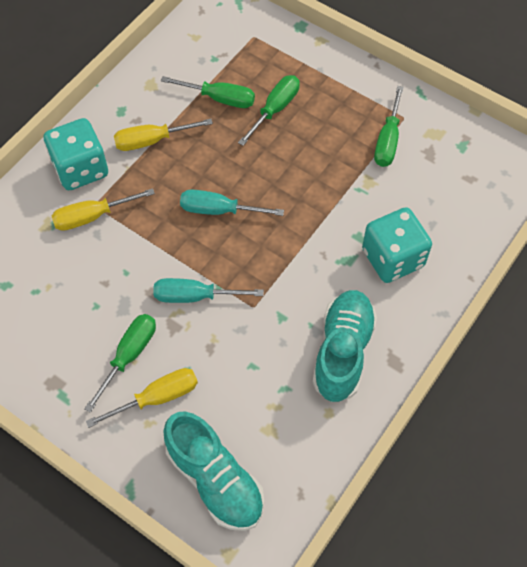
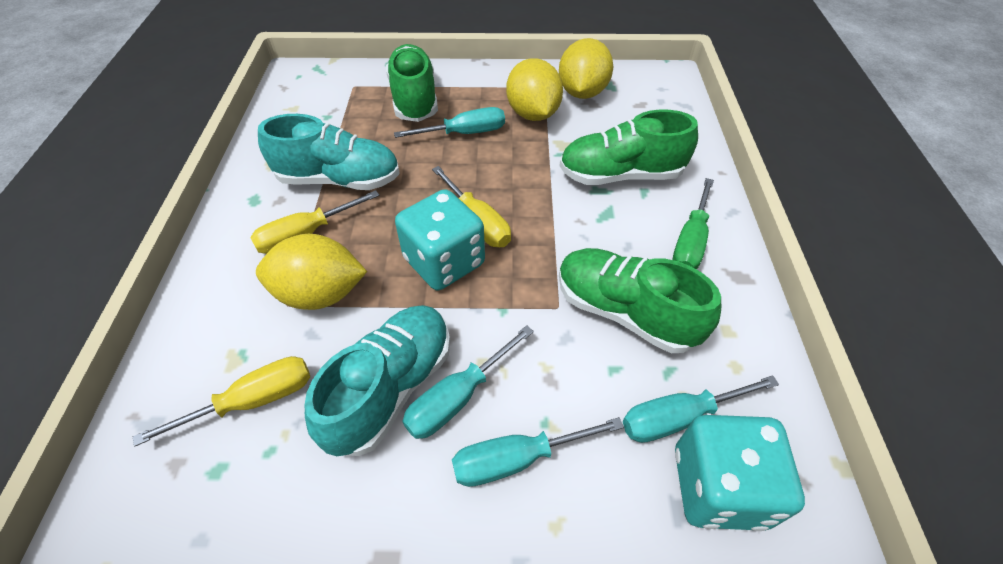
green screwdriver: 4 -> 1
green shoe: 0 -> 3
turquoise screwdriver: 2 -> 4
yellow lemon: 0 -> 3

